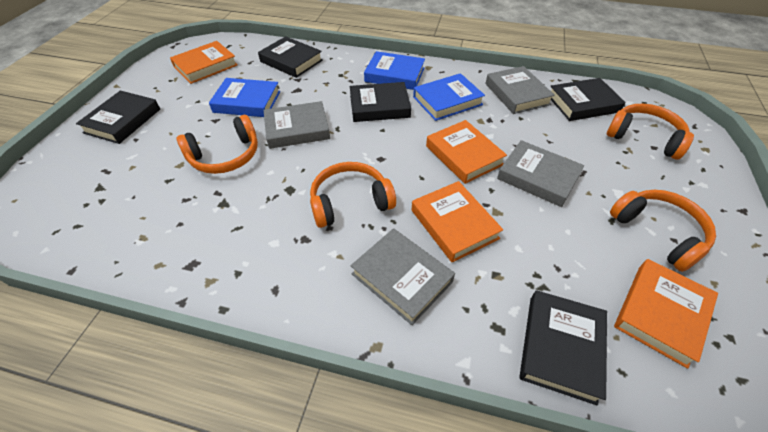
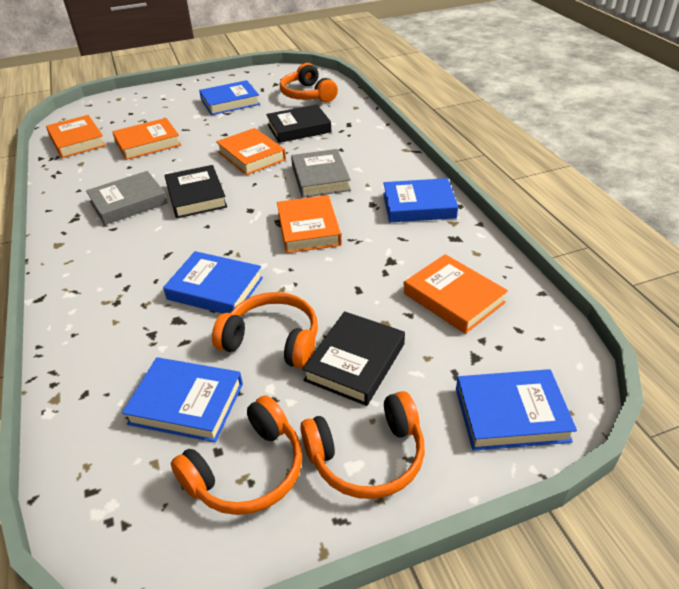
black book: 5 -> 3
blue book: 3 -> 5
grey book: 4 -> 2
orange book: 4 -> 5

